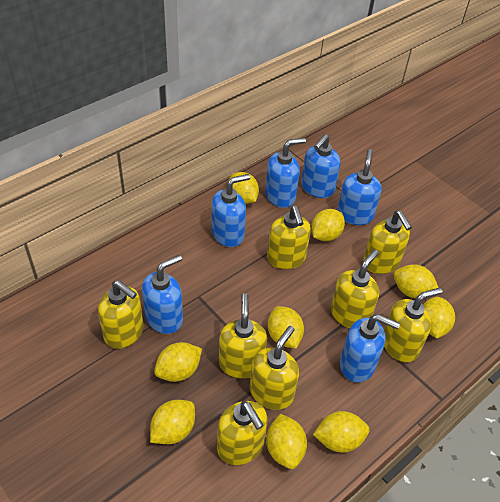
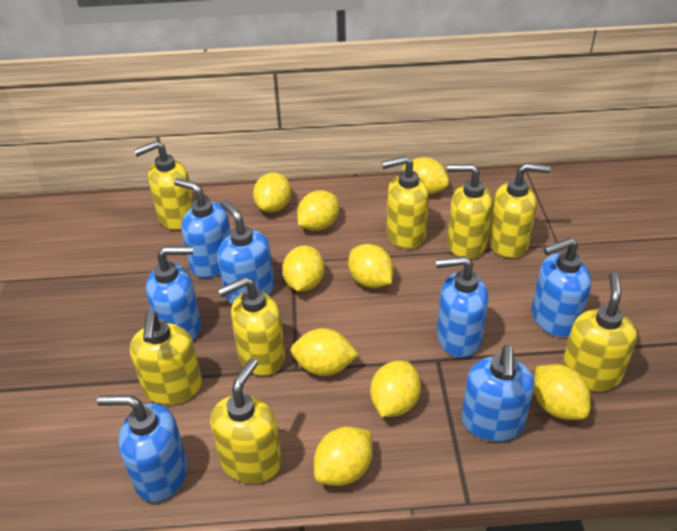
blue soap dispenser: 6 -> 7

